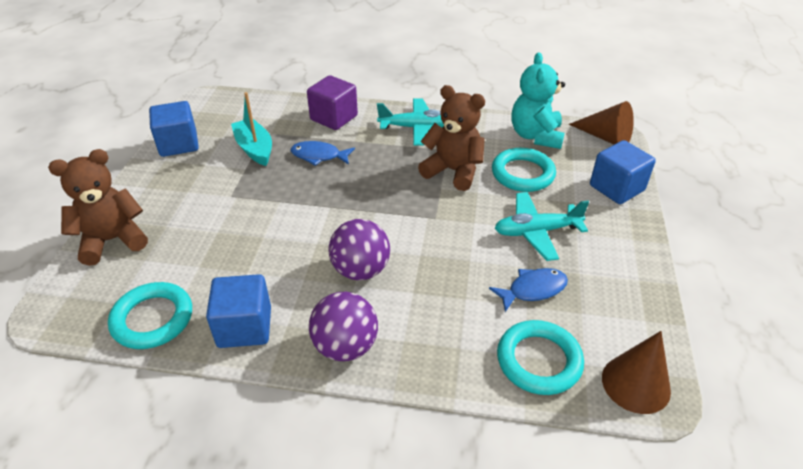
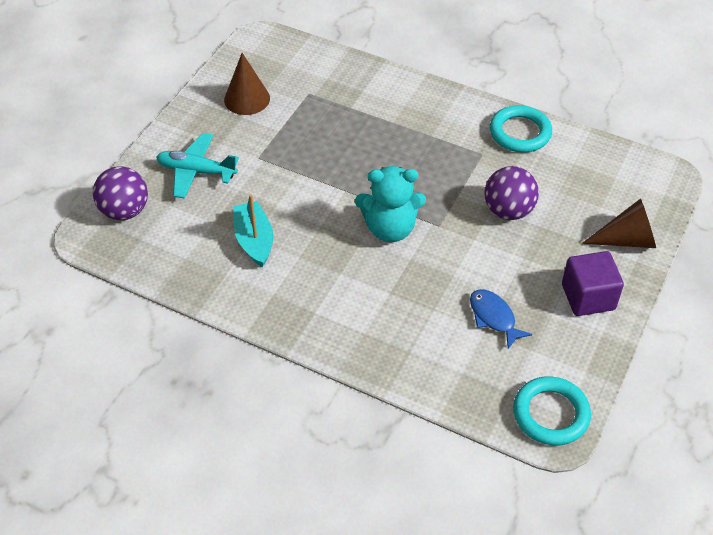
blue cube: 3 -> 0
blue fish: 2 -> 1
brown teddy bear: 2 -> 0
turquoise plane: 2 -> 1
turquoise ring: 3 -> 2

